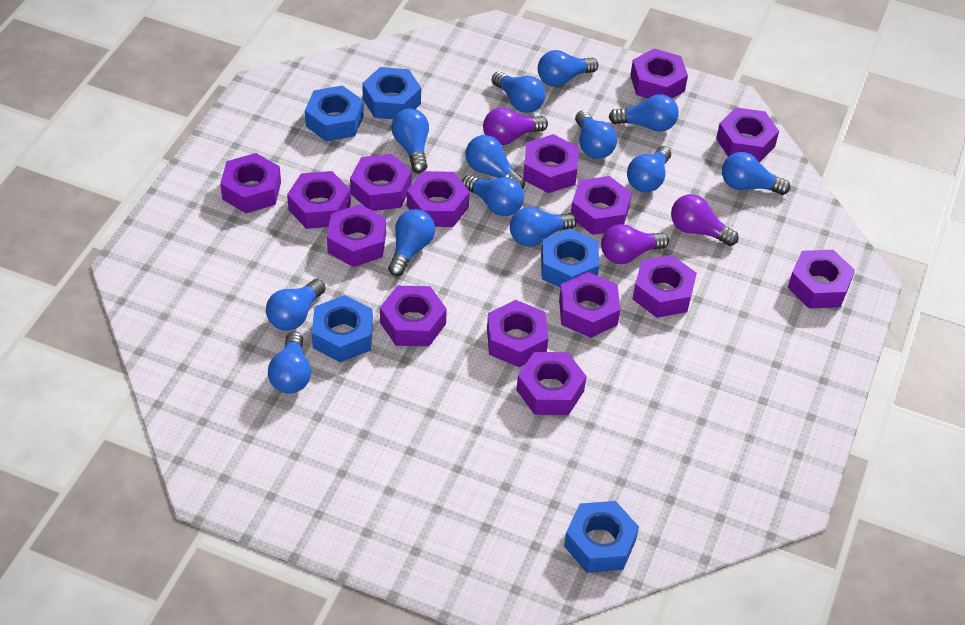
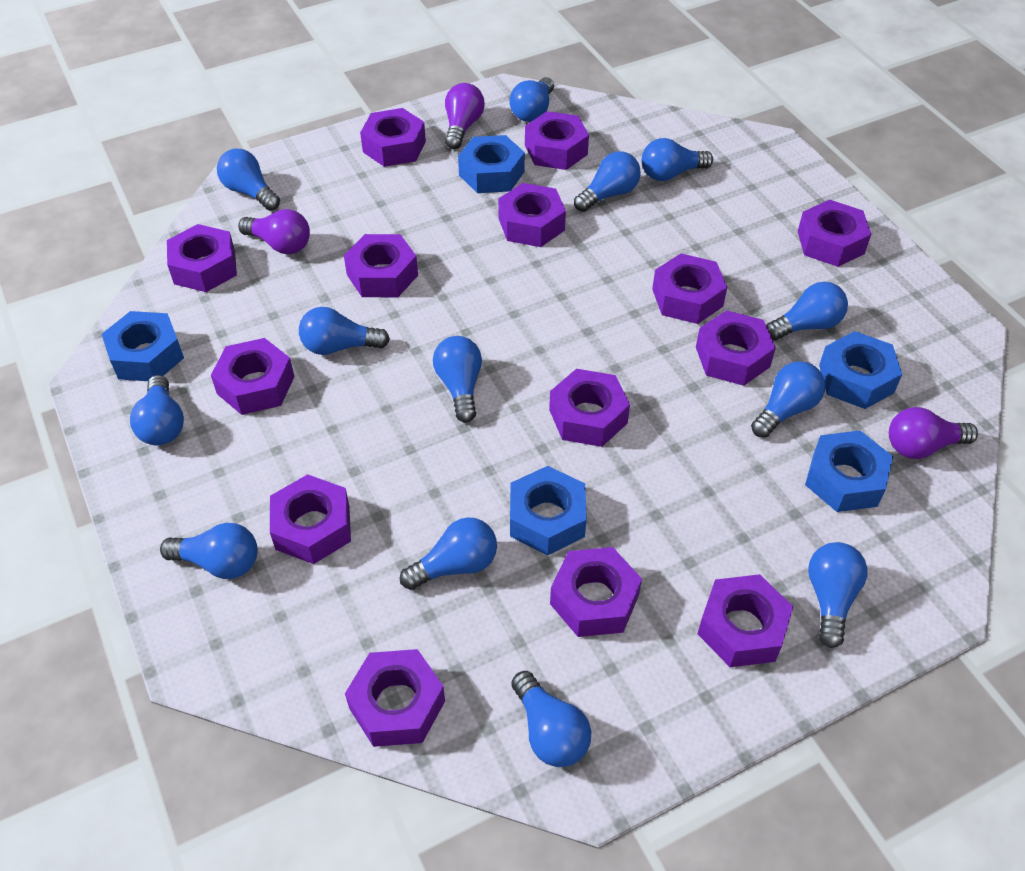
purple nut: 15 -> 14

